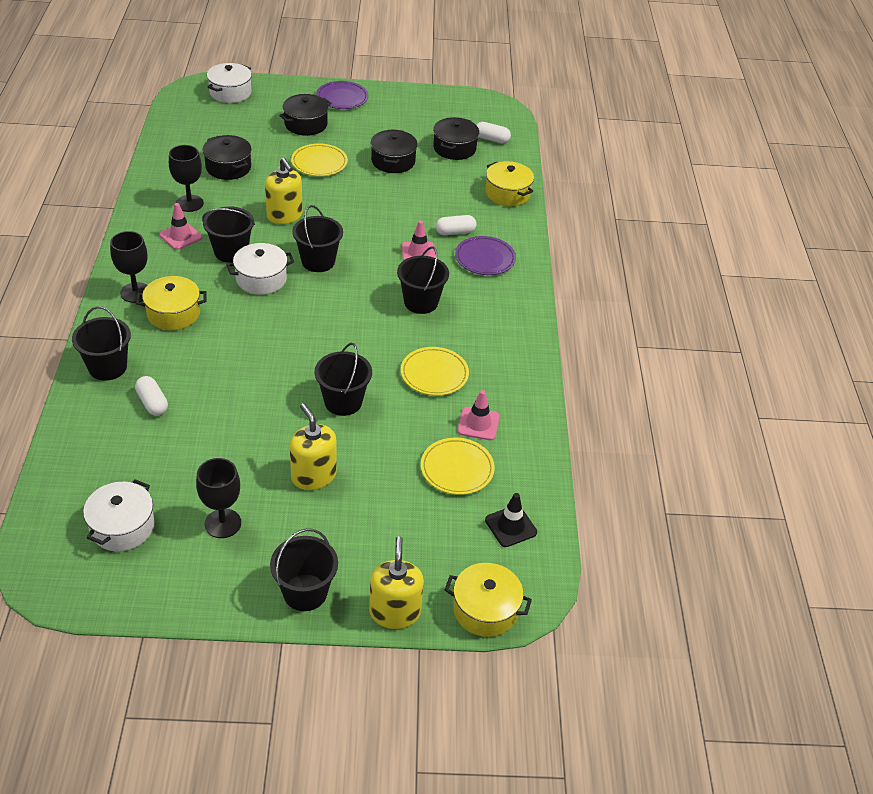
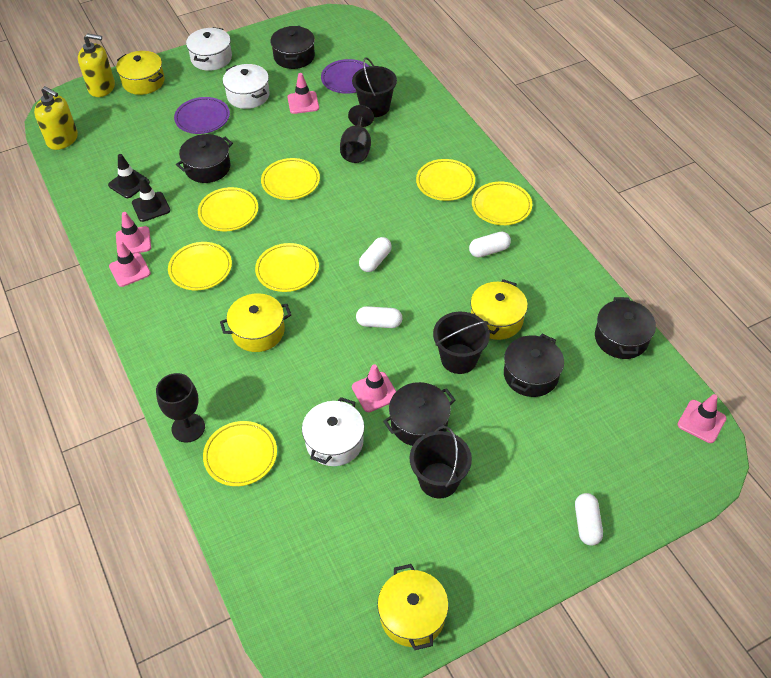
black bucket: 6 -> 3
black goblet: 3 -> 2
black pot: 4 -> 5
black traffic cone: 1 -> 2
pink traffic cone: 3 -> 5
white capsule: 3 -> 4
yellow plate: 3 -> 7
yellow pot: 3 -> 4
yellow soap dispenser: 3 -> 2

